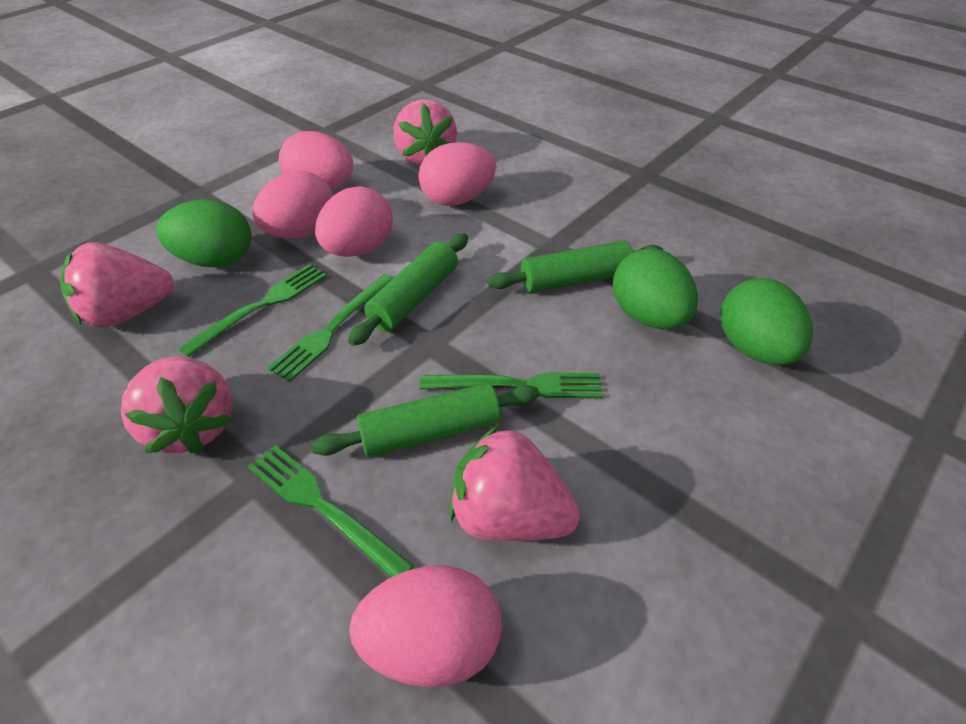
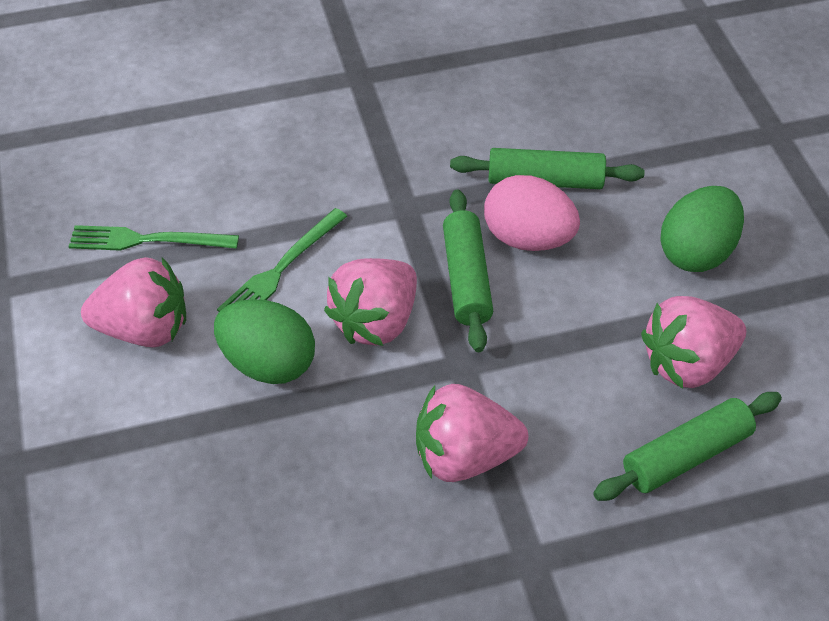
green egg: 3 -> 2
green fork: 4 -> 2
pink egg: 5 -> 1

